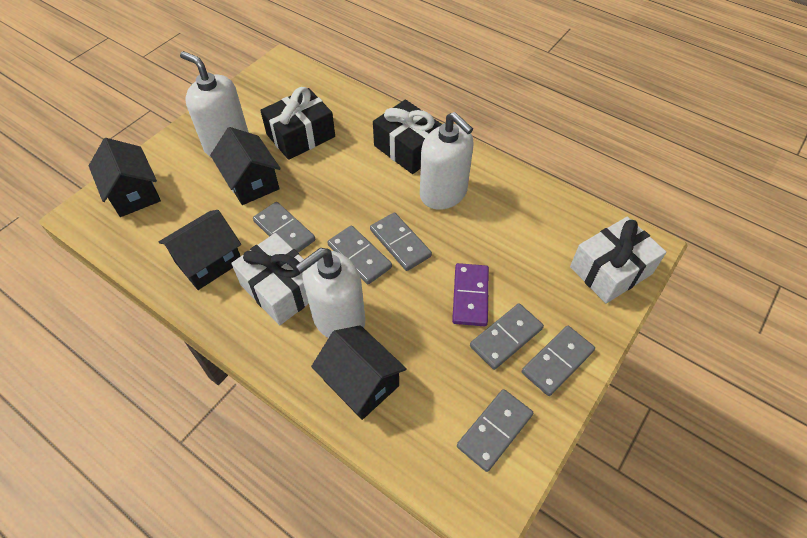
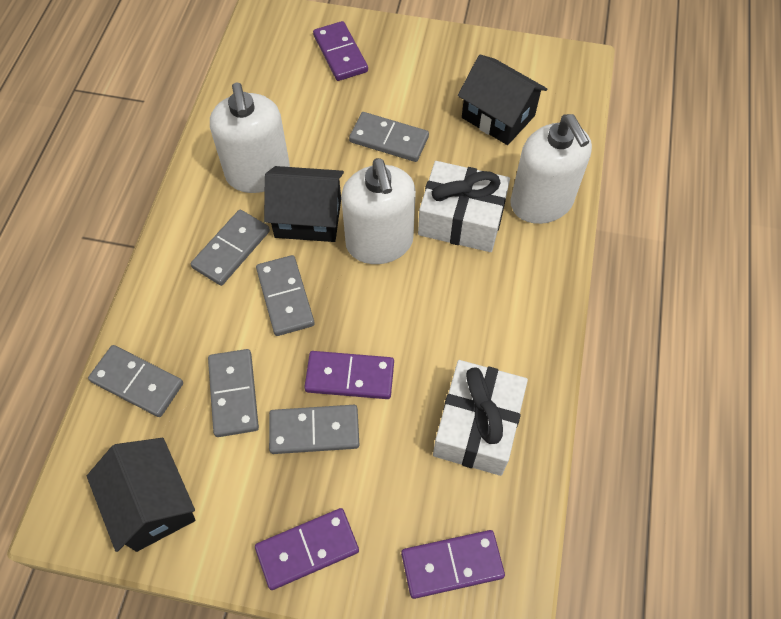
black gift: 2 -> 0
black house: 4 -> 3
purple domino: 1 -> 4

